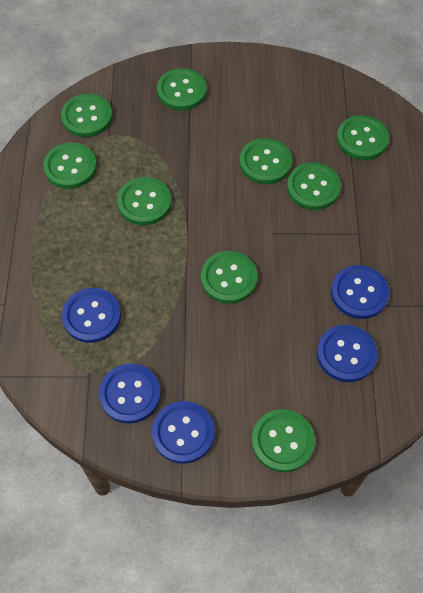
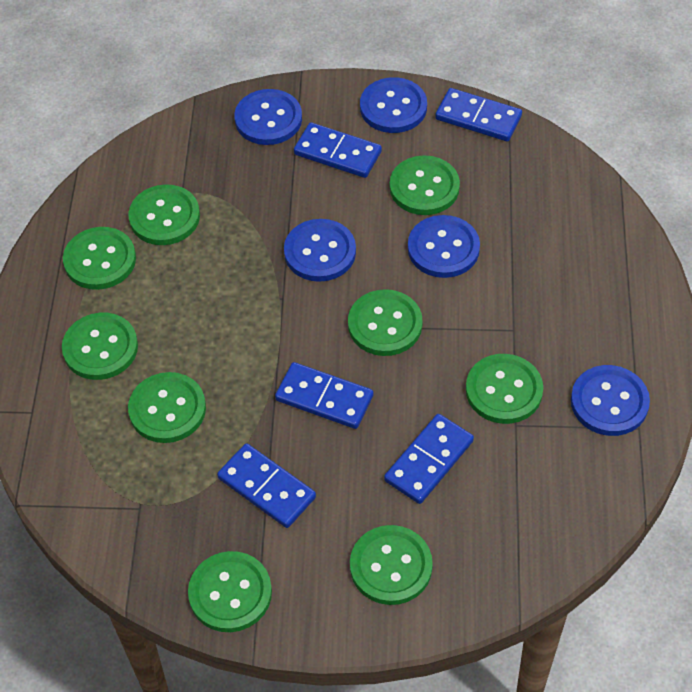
blue domino: 0 -> 5

